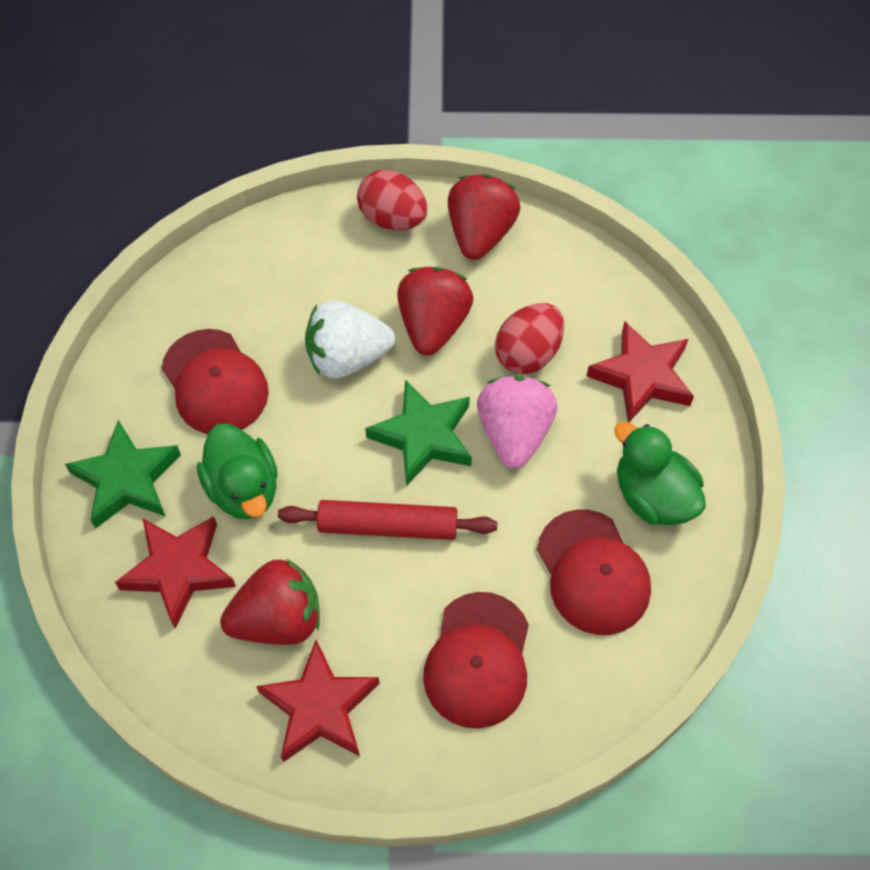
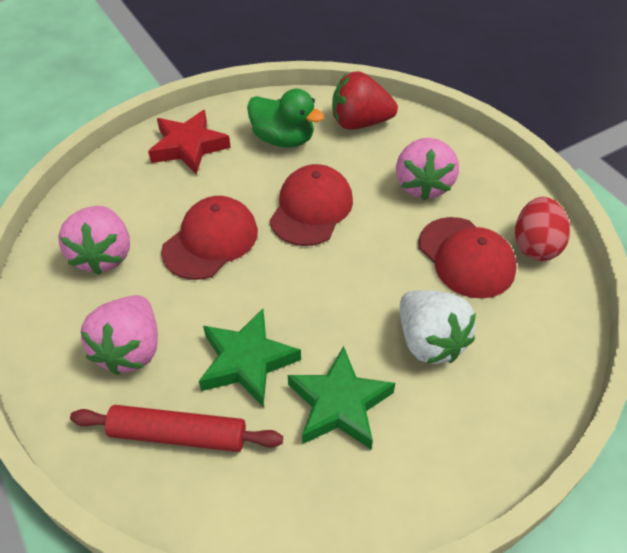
green duck: 2 -> 1
pink strawberry: 1 -> 3
red egg: 2 -> 1
red star: 3 -> 1
red strawberry: 3 -> 1

